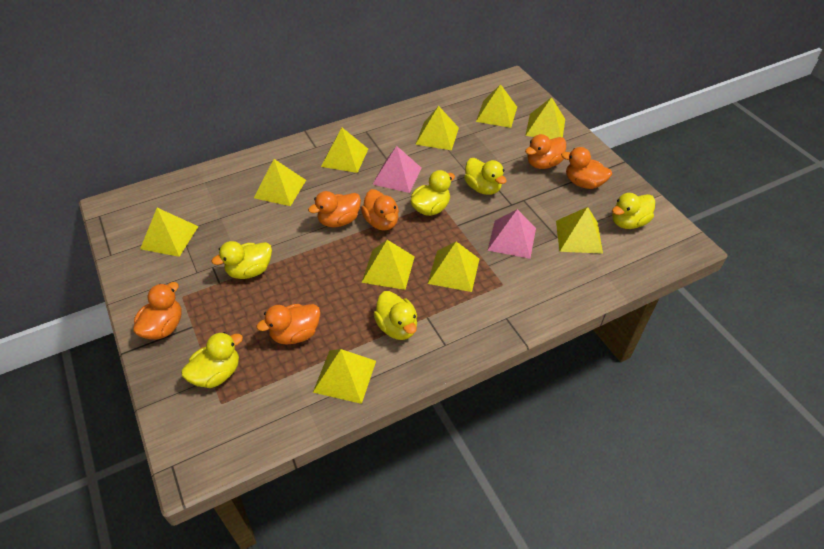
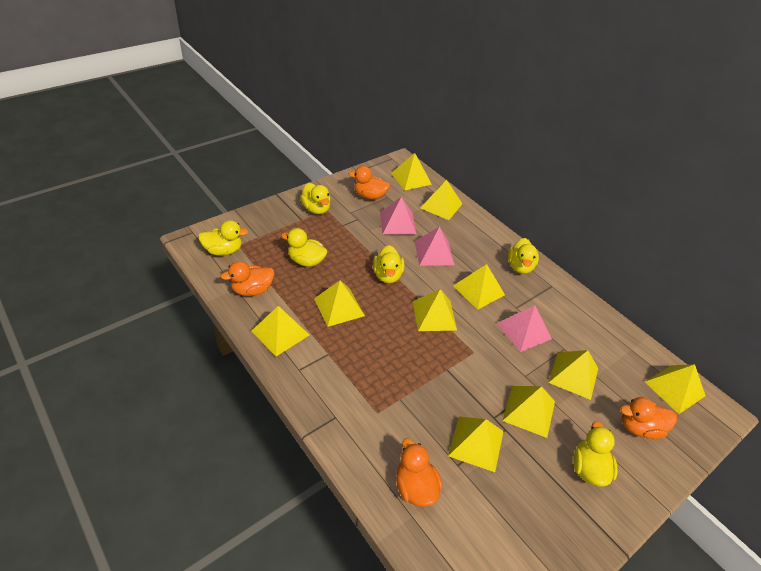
orange duck: 6 -> 4
pink pyramid: 2 -> 3

